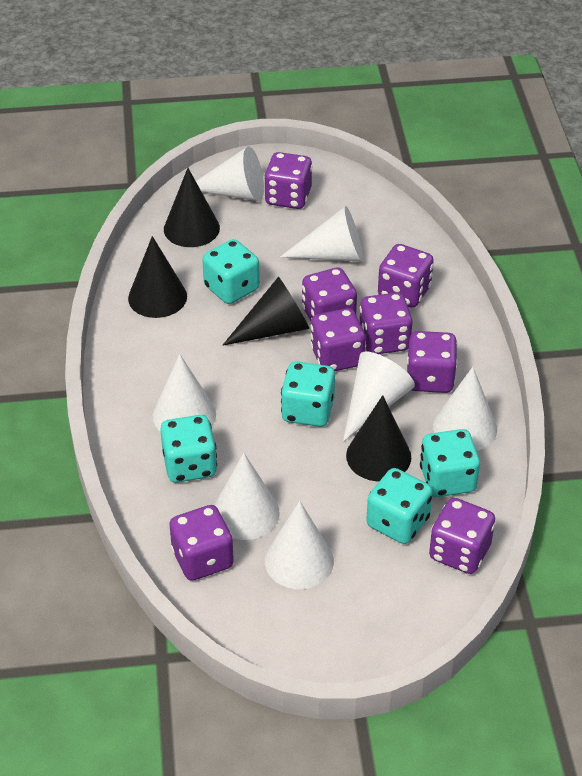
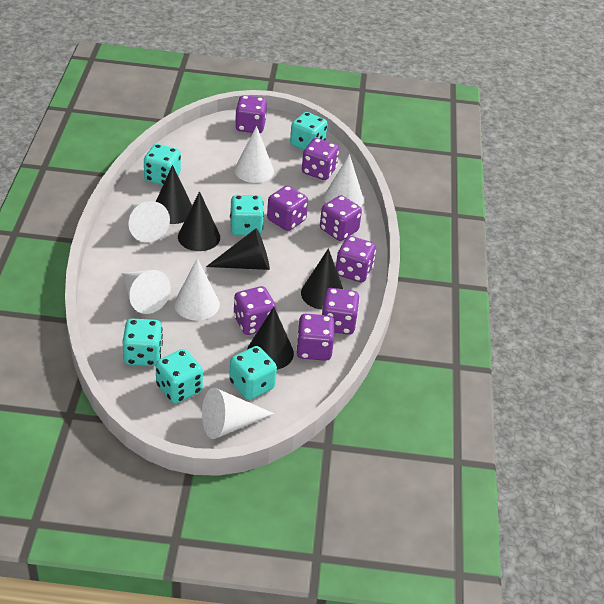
black cone: 4 -> 5
turquoise dice: 5 -> 6
white cone: 7 -> 6

